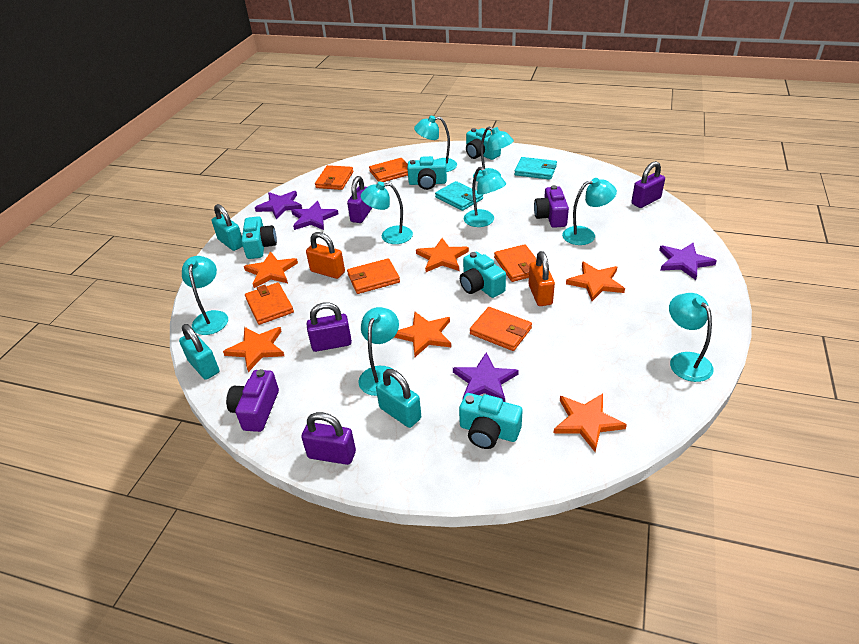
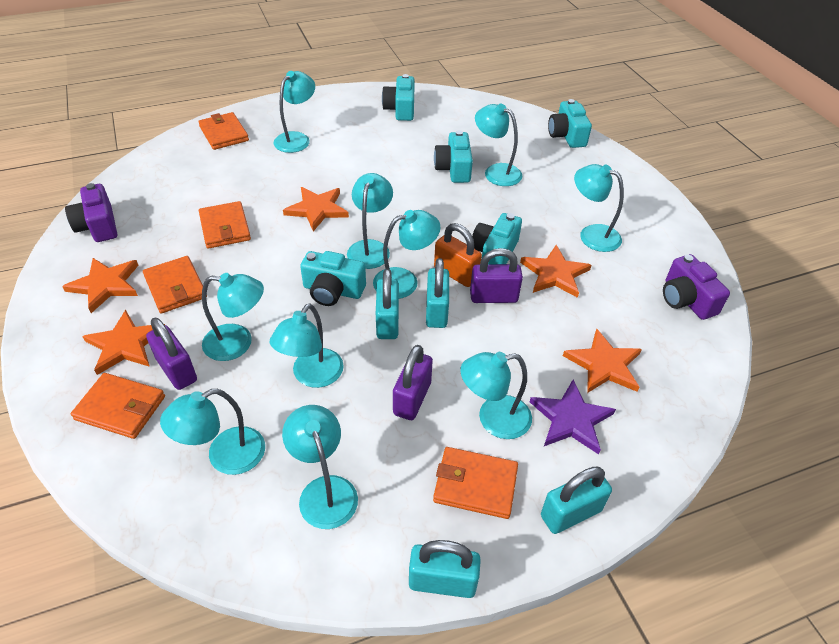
orange padlock: 2 -> 1
orange star: 6 -> 5
orange wallet: 6 -> 5
purple padlock: 4 -> 3
purple star: 4 -> 1
turquoise lamp: 8 -> 10
turquoise padlock: 3 -> 4
turquoise wallet: 2 -> 0

